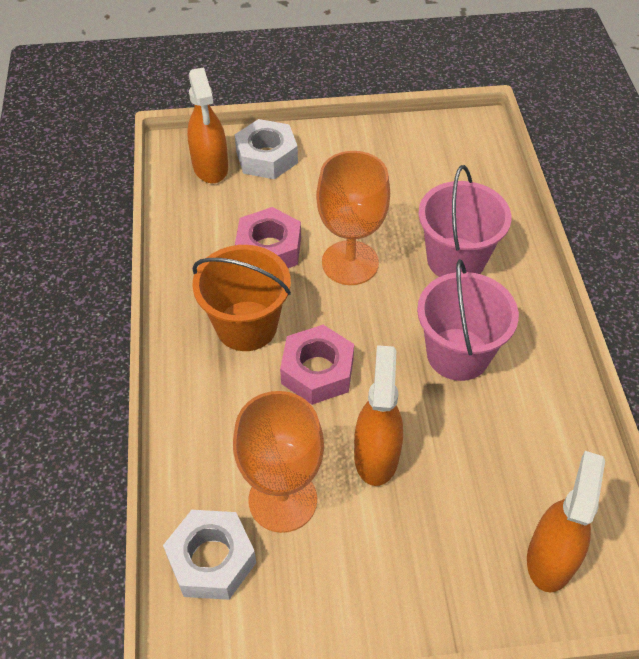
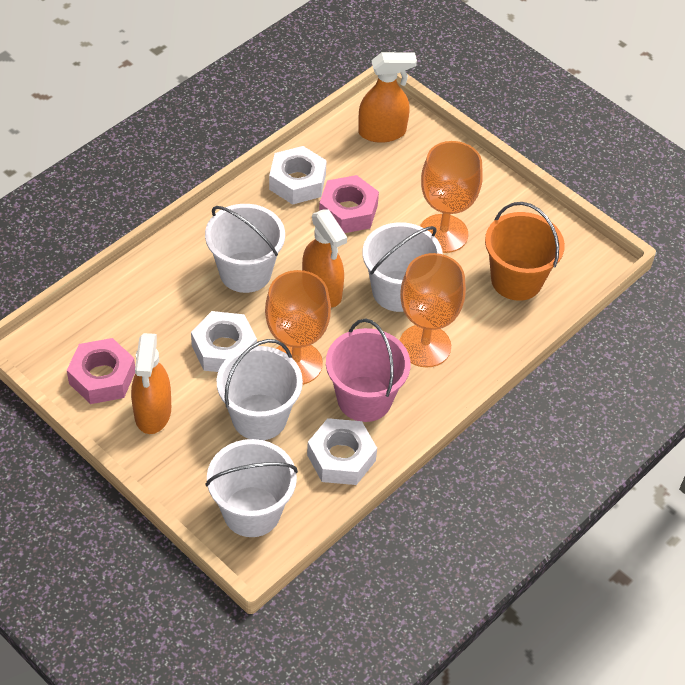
orange goblet: 2 -> 3
pink bucket: 2 -> 1
white bucket: 0 -> 4
white nut: 2 -> 3

